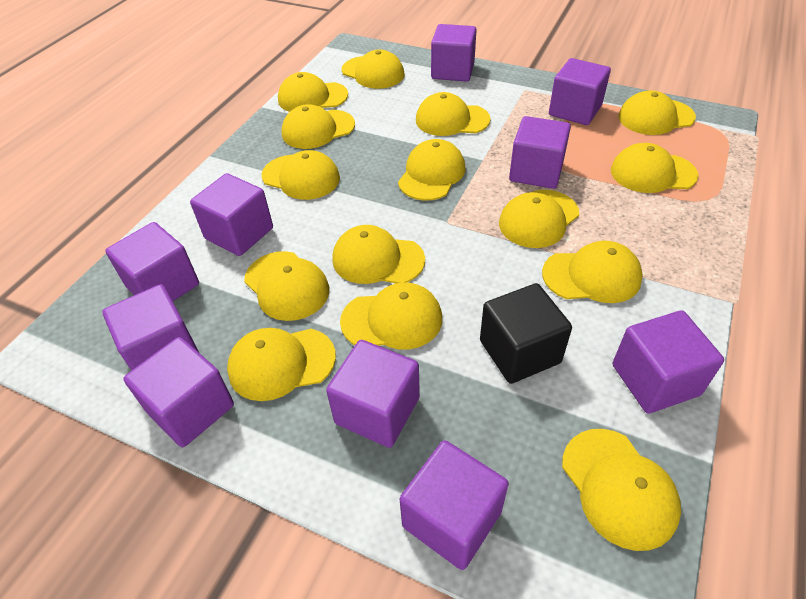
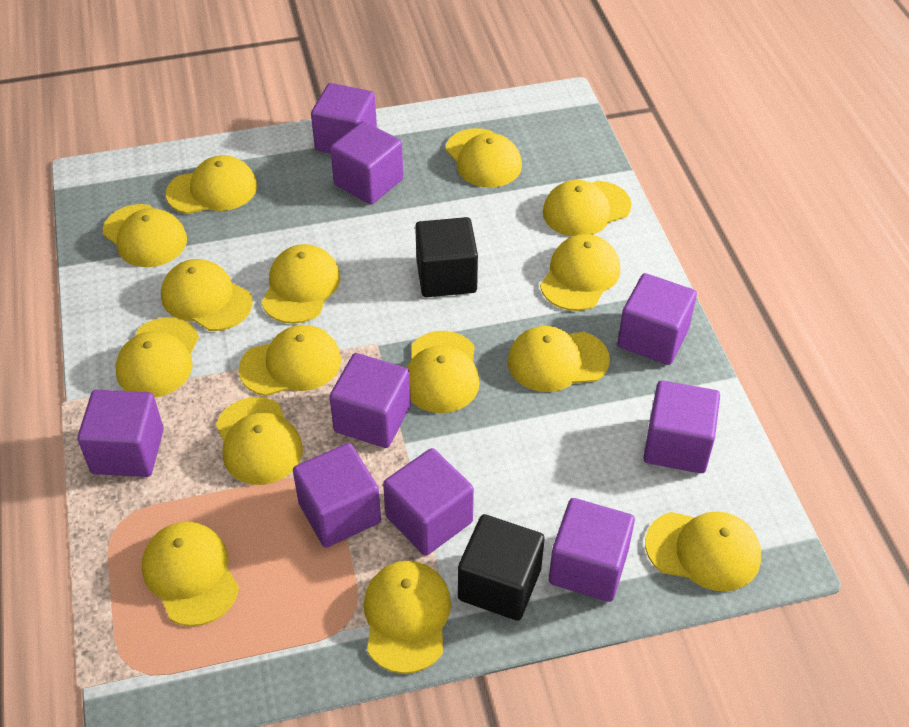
black cube: 1 -> 2
purple cube: 10 -> 9

